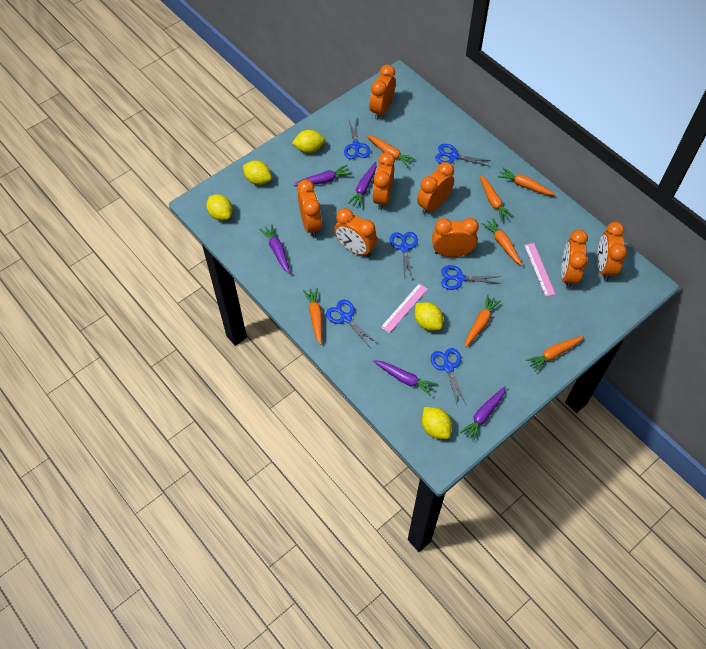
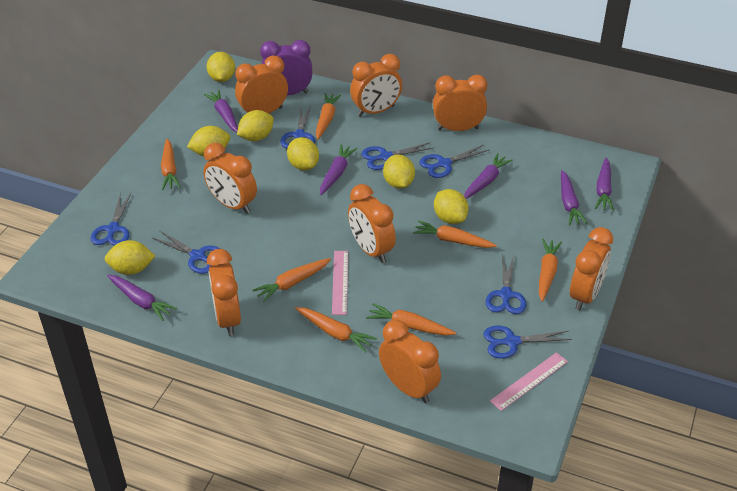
blue scissors: 6 -> 7
purple carrot: 5 -> 6
purple clock: 0 -> 1
yellow lemon: 5 -> 7

